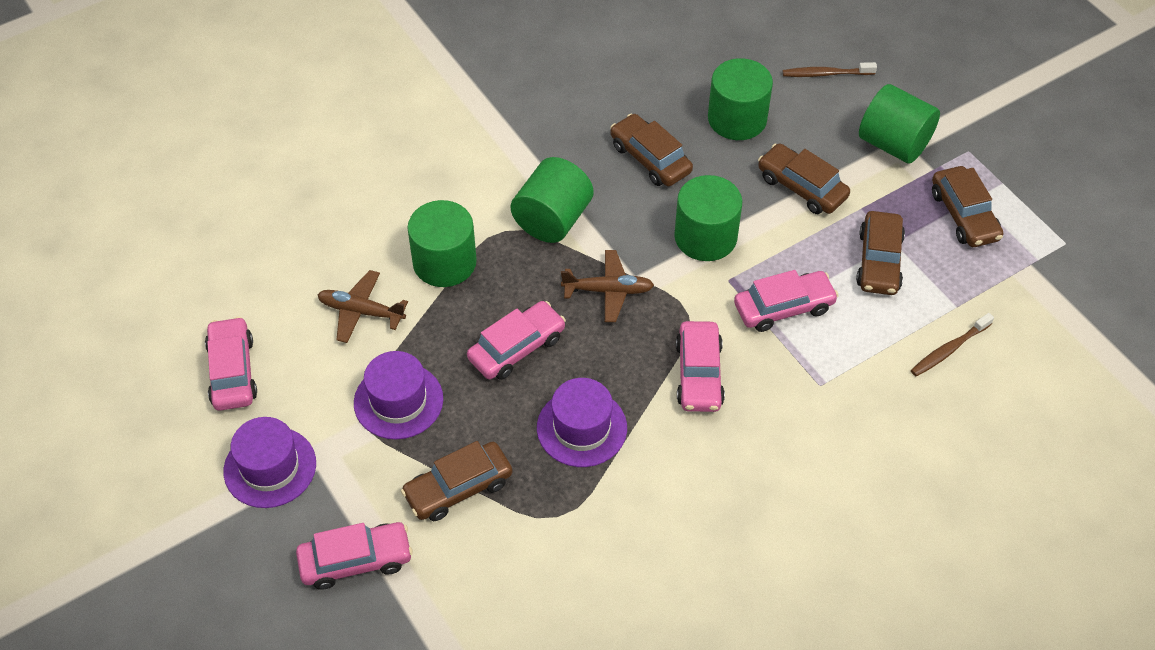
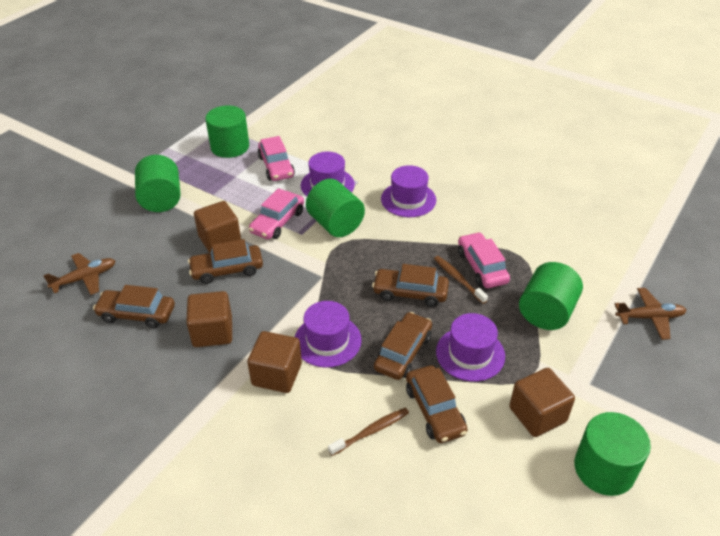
brown cube: 0 -> 4
pink car: 5 -> 3
purple hat: 3 -> 4

